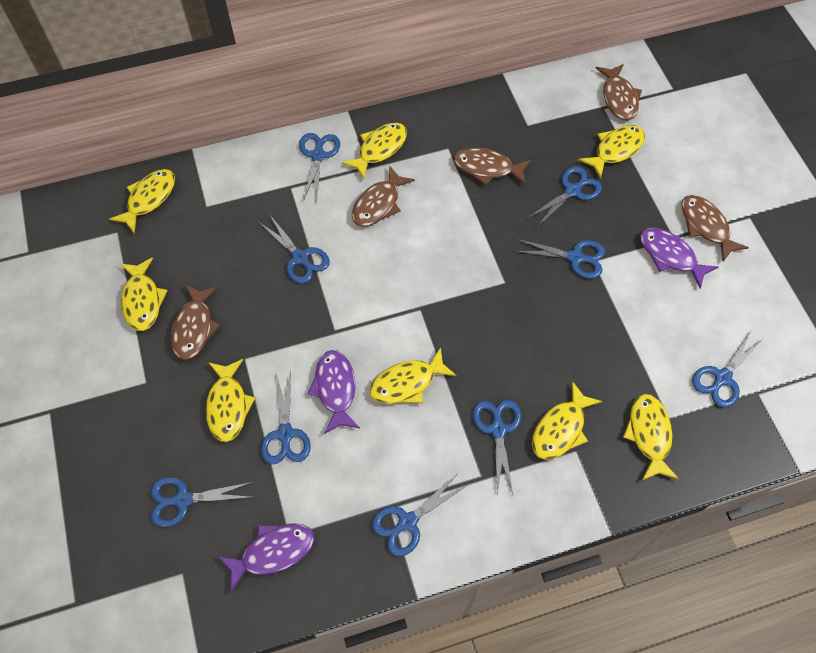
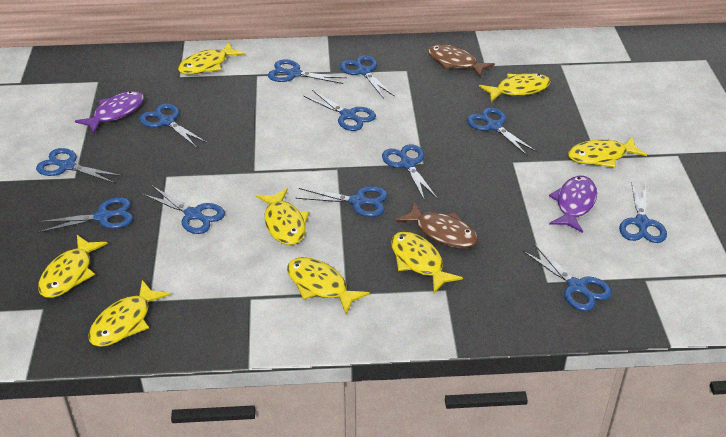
blue scissors: 9 -> 12
brown fish: 5 -> 2
purple fish: 3 -> 2

